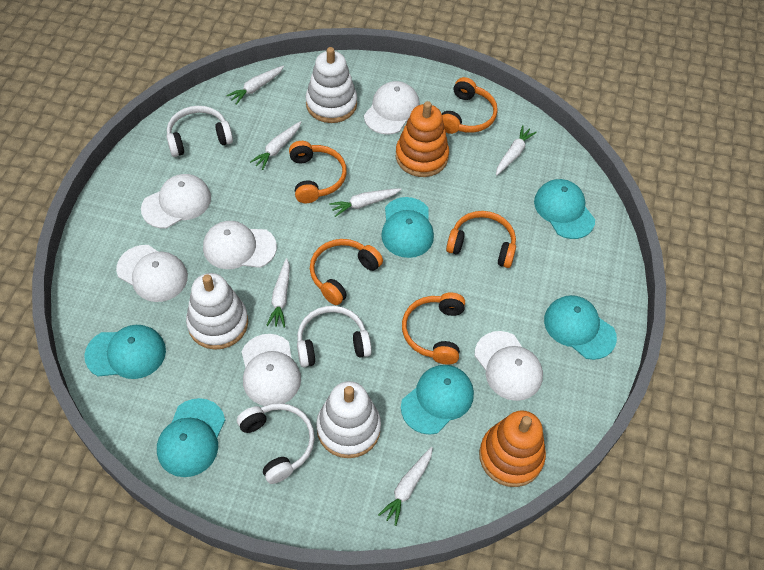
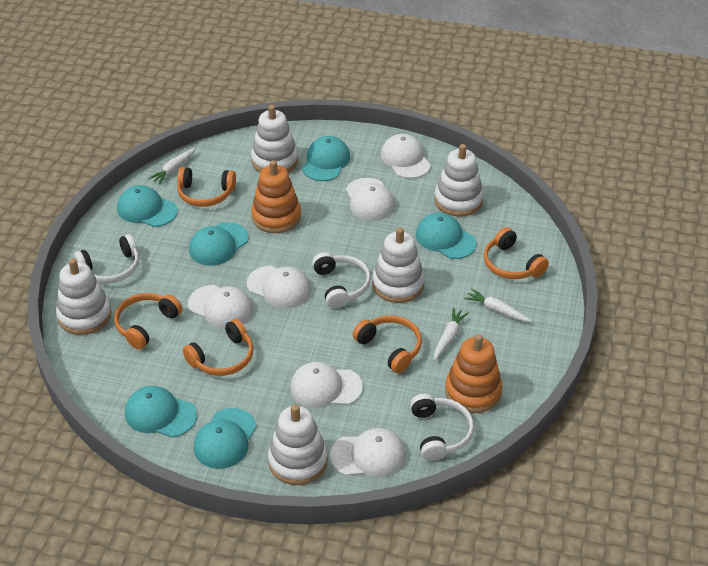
white carrot: 6 -> 3
white stacking toy: 3 -> 5

